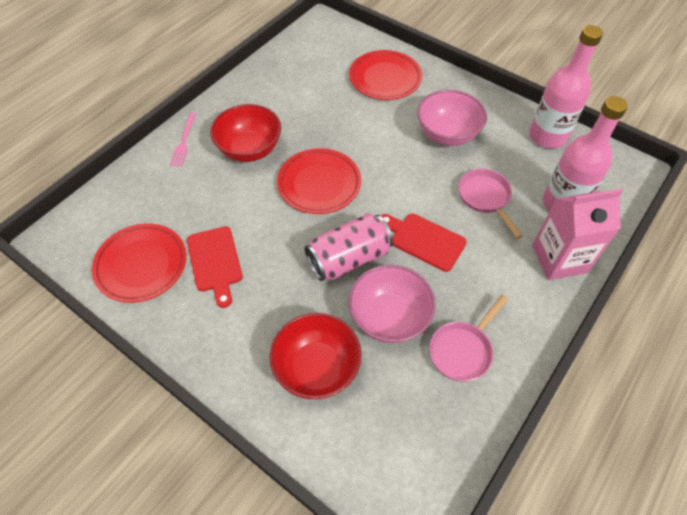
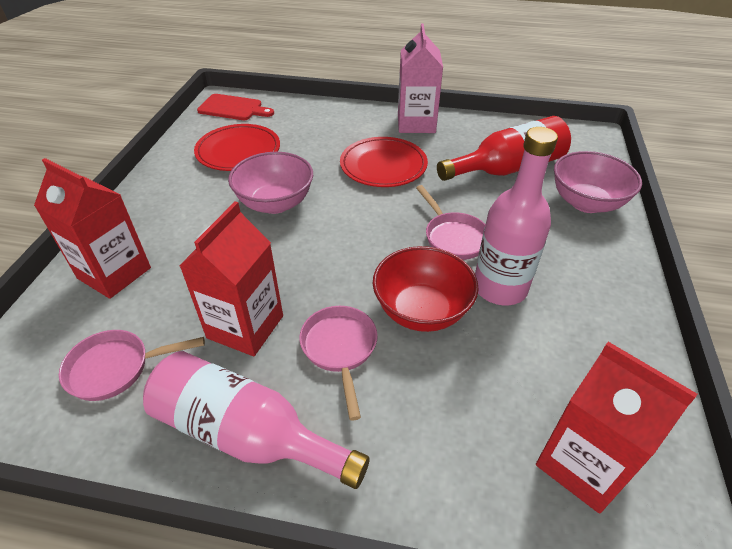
pink can: 1 -> 0
pink fork: 1 -> 0
pink pan: 2 -> 3
red bottle: 0 -> 1
red bowl: 2 -> 1
red carton: 0 -> 3
red cutting board: 2 -> 1
red plate: 3 -> 2

